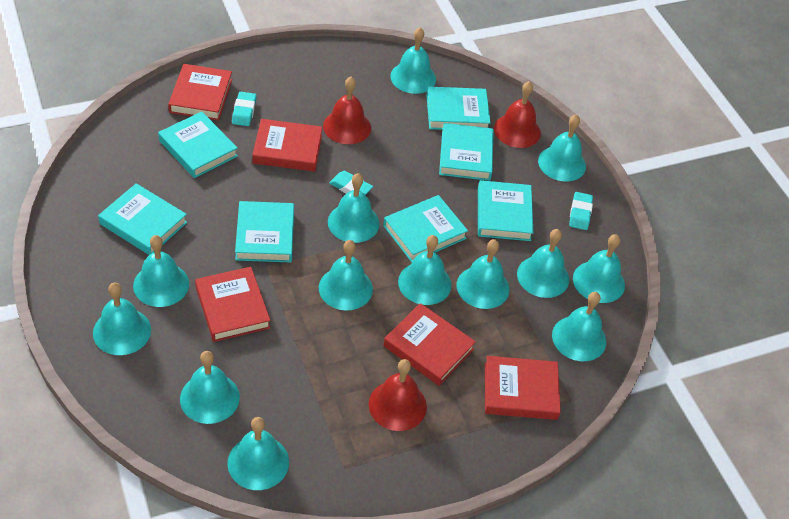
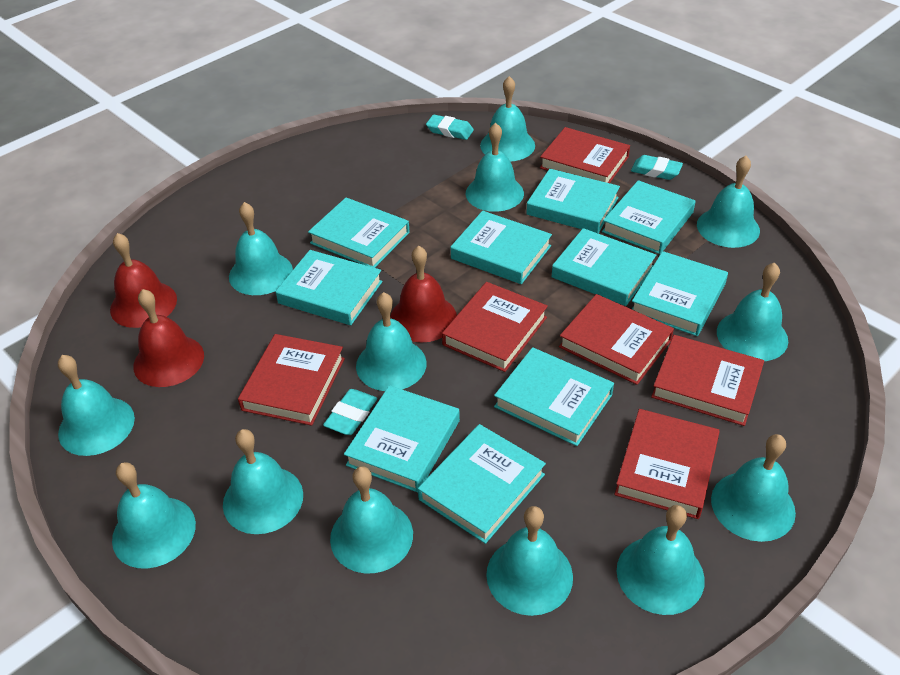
red book: 5 -> 6
turquoise book: 7 -> 10

